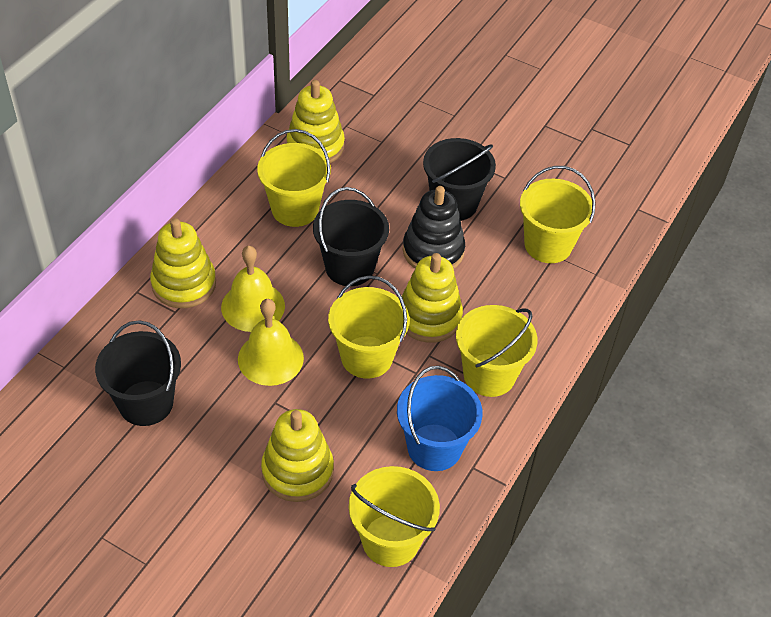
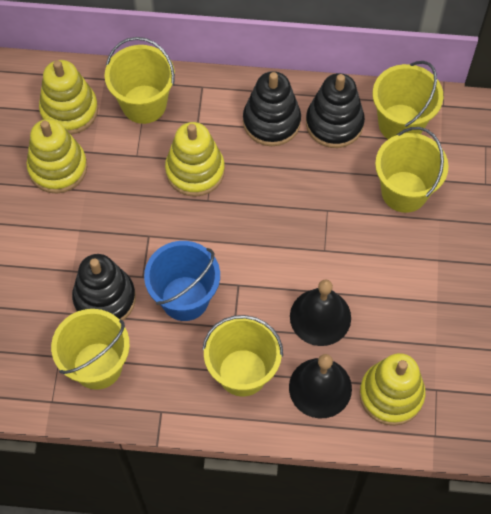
black bell: 0 -> 2
black bucket: 3 -> 0
black stacking toy: 1 -> 3
yellow bell: 2 -> 0

